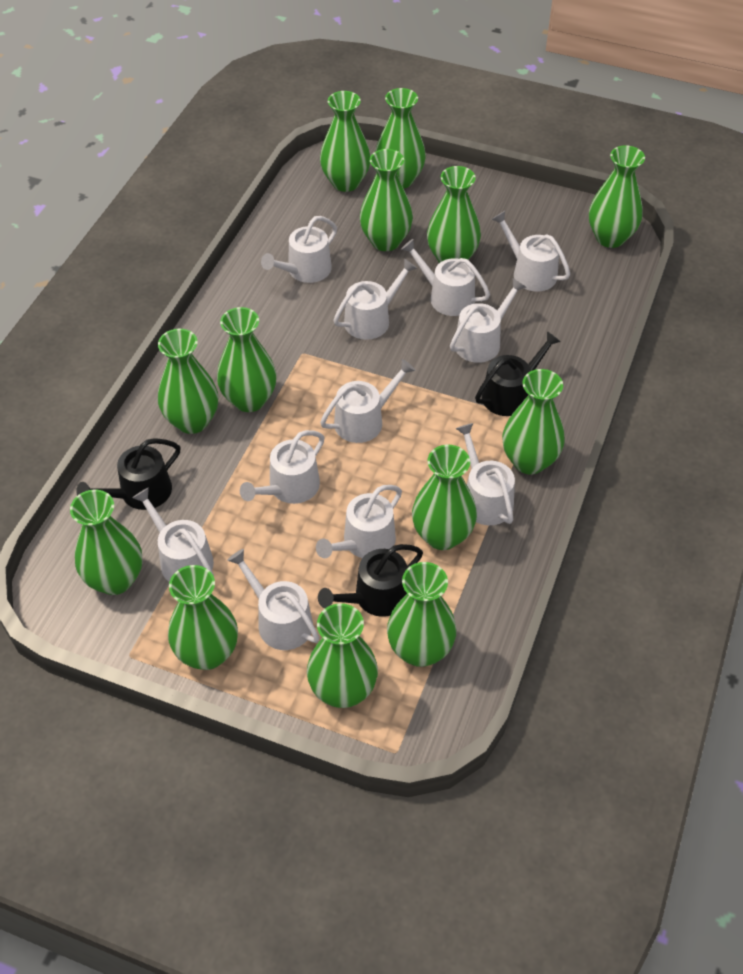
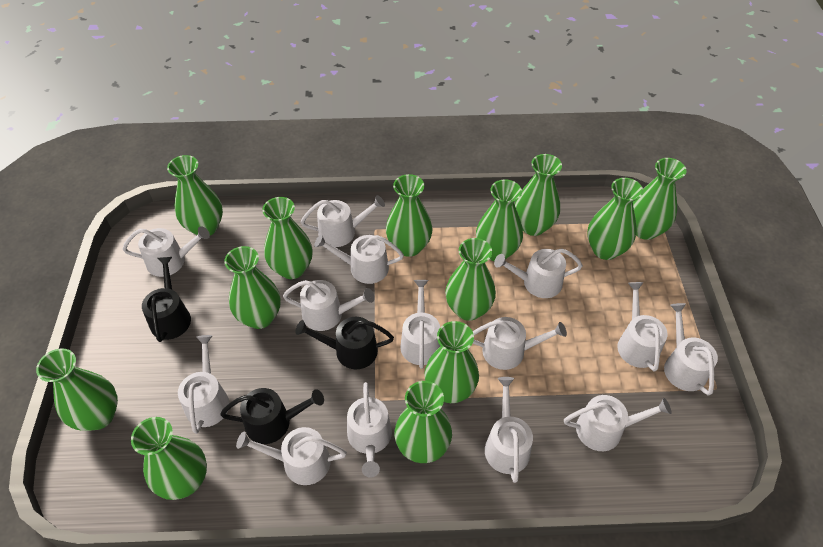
white watering can: 11 -> 14

